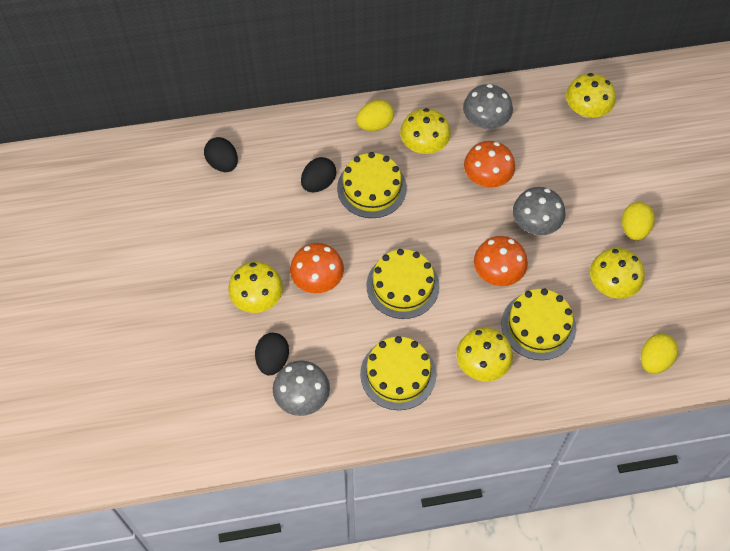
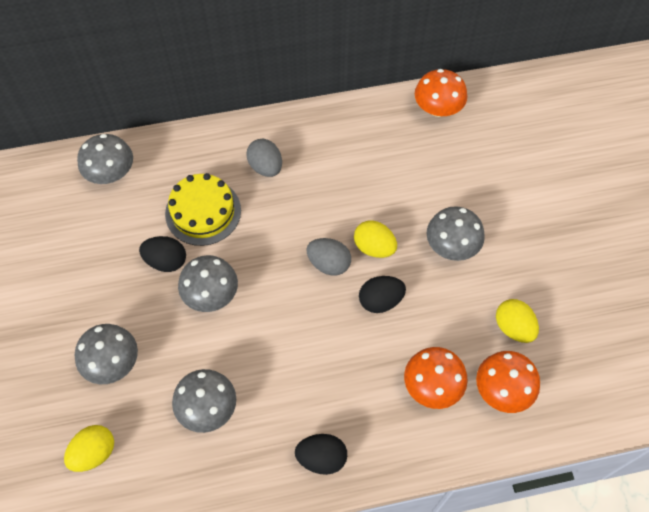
grey egg: 0 -> 2
grey mushroom: 3 -> 5
yellow cake: 4 -> 1
yellow mushroom: 5 -> 0

